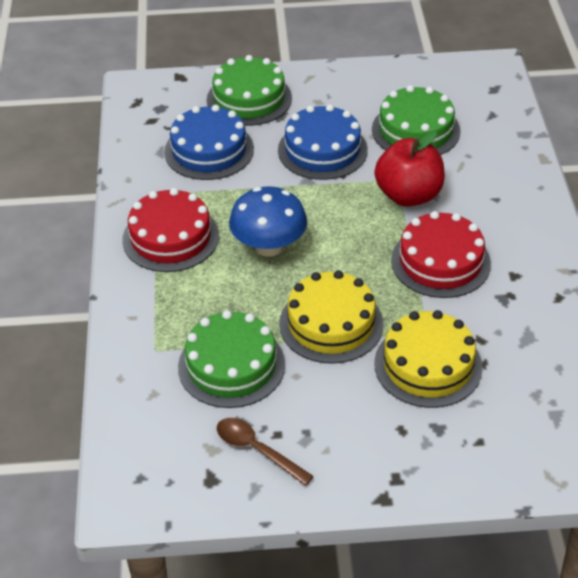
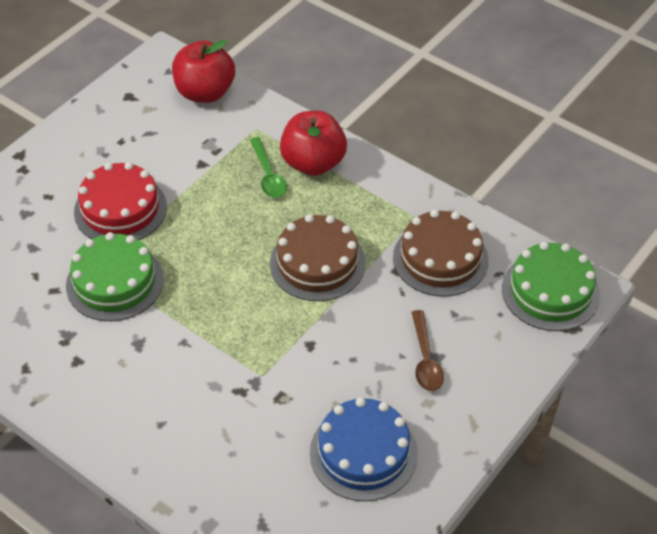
blue cake: 2 -> 1
blue mushroom: 1 -> 0
brown cake: 0 -> 2
green cake: 3 -> 2
green spoon: 0 -> 1
red apple: 1 -> 2
red cake: 2 -> 1
yellow cake: 2 -> 0

